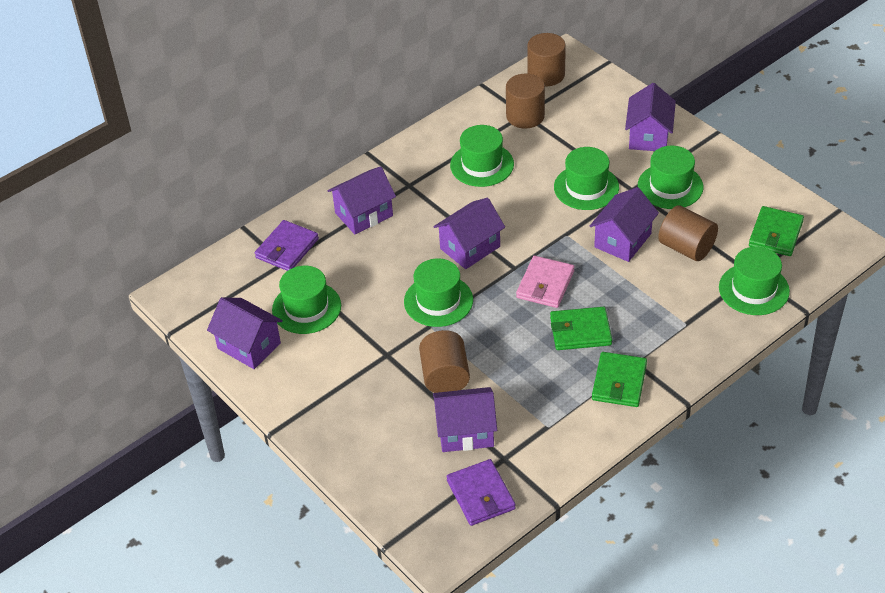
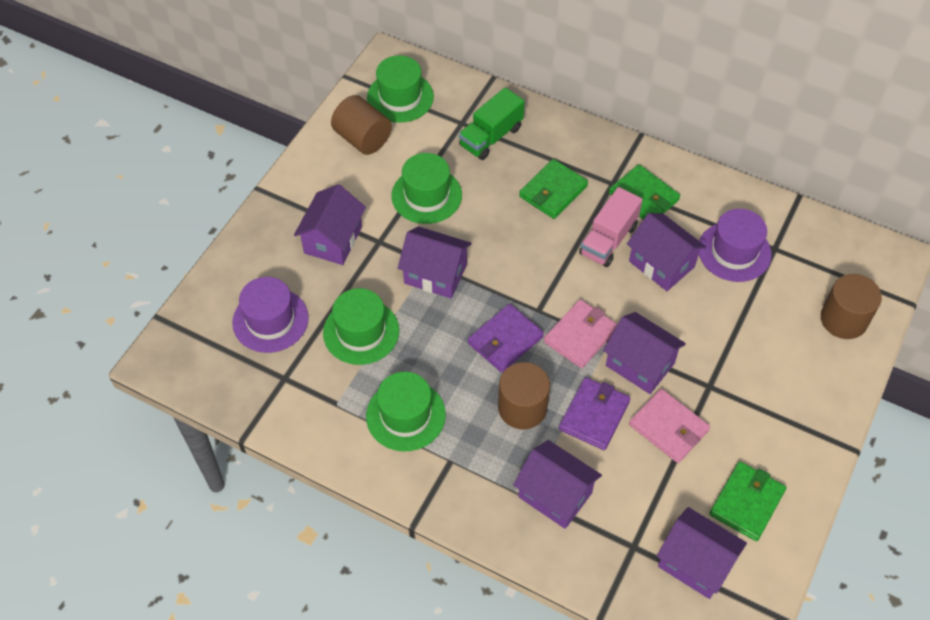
brown cylinder: 4 -> 3
green hat: 6 -> 4
green truck: 0 -> 1
pink truck: 0 -> 1
pink wallet: 1 -> 2
purple hat: 0 -> 2

